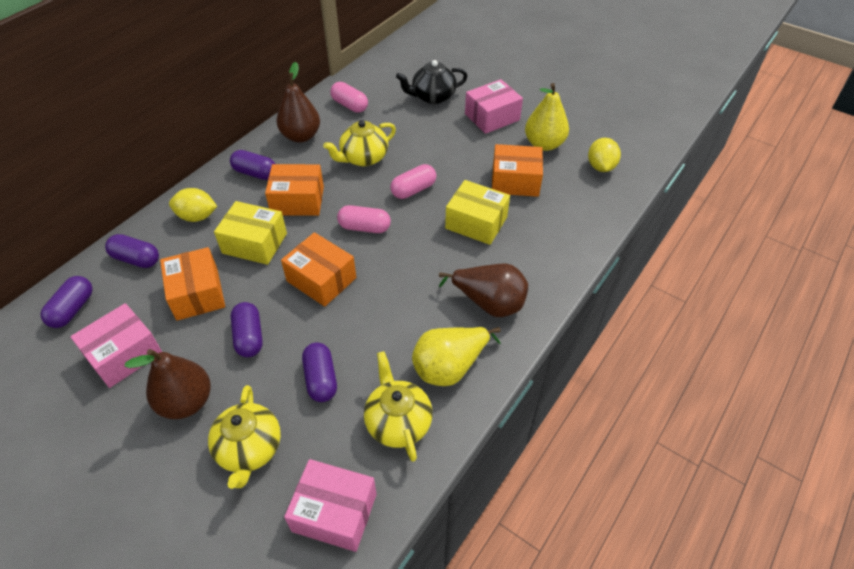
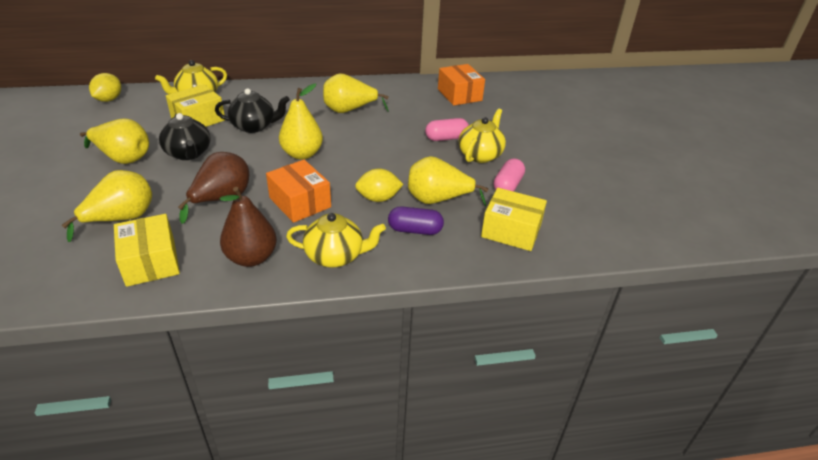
black teapot: 1 -> 2
brown pear: 3 -> 2
orange box: 4 -> 2
pink box: 3 -> 0
pink capsule: 3 -> 2
purple capsule: 5 -> 1
yellow box: 2 -> 3
yellow pear: 2 -> 5

